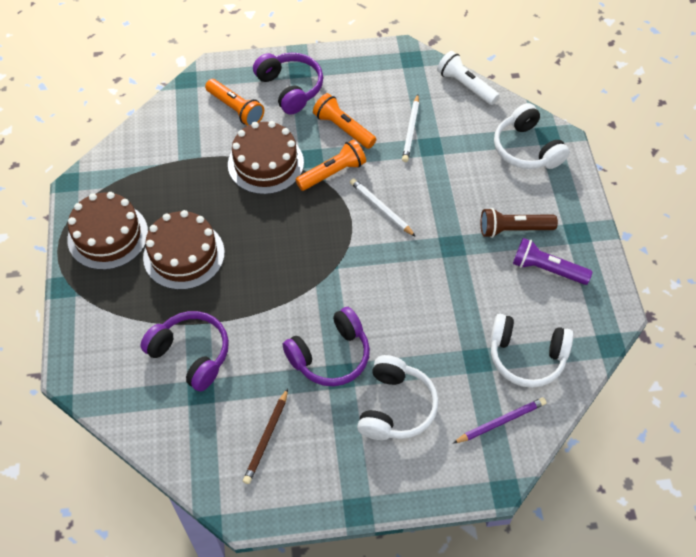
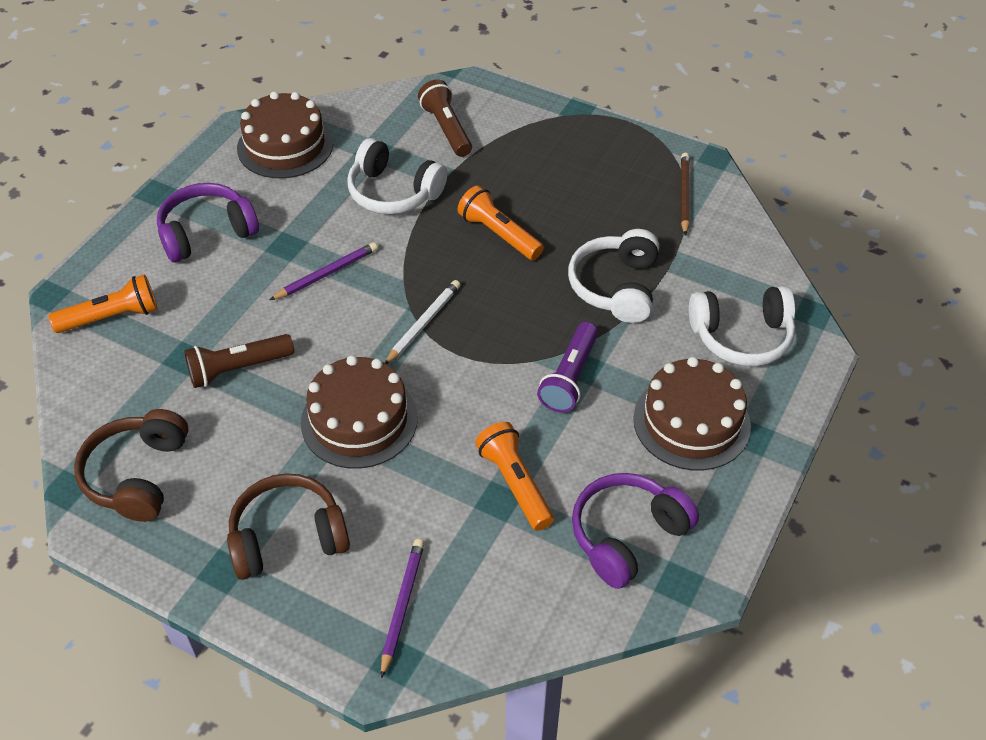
brown flashlight: 1 -> 2
brown headphones: 0 -> 2
purple headphones: 3 -> 2
purple pencil: 1 -> 2
white flashlight: 1 -> 0
white pencil: 2 -> 1

